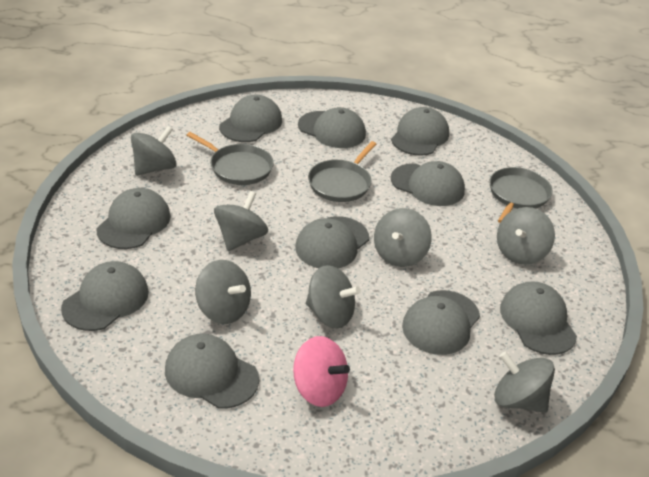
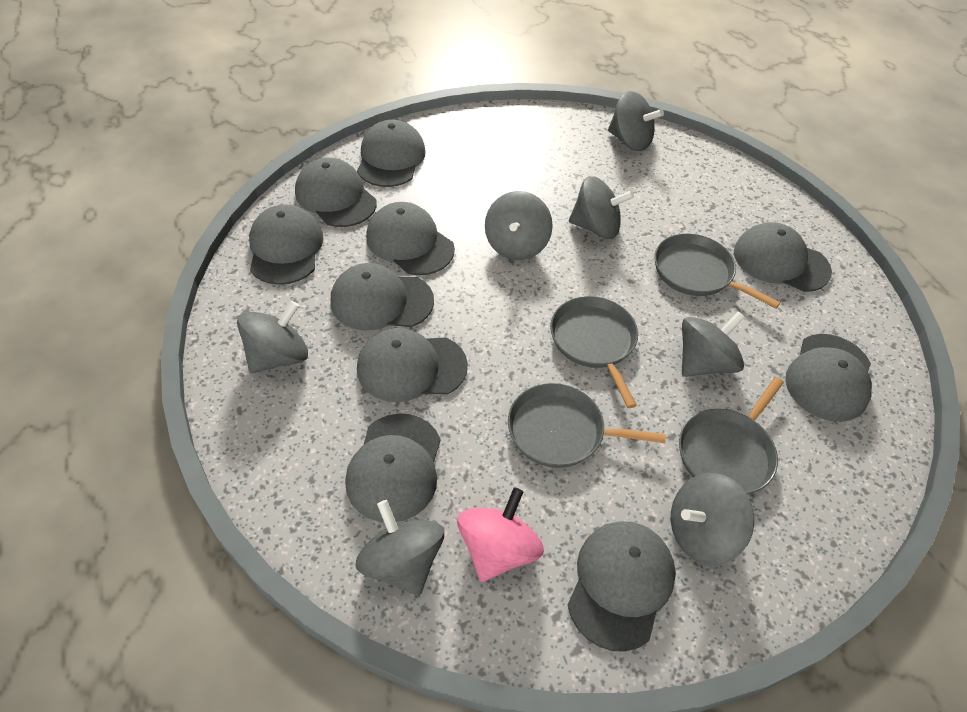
grey pan: 3 -> 4

